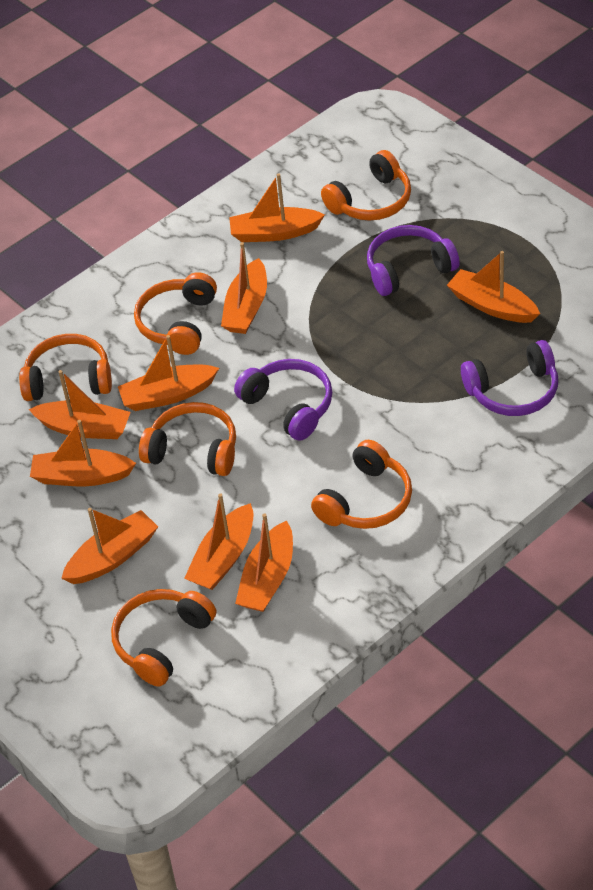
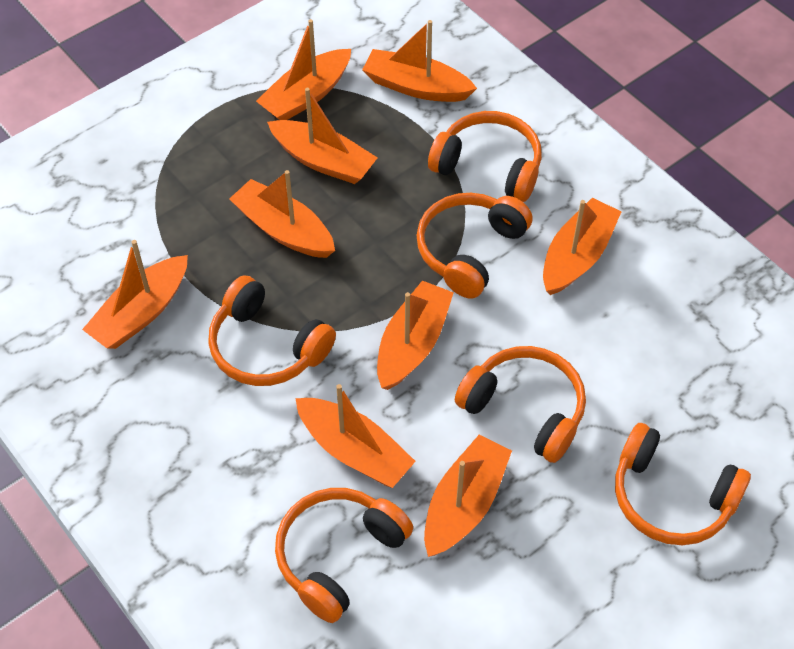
purple headphones: 3 -> 0

